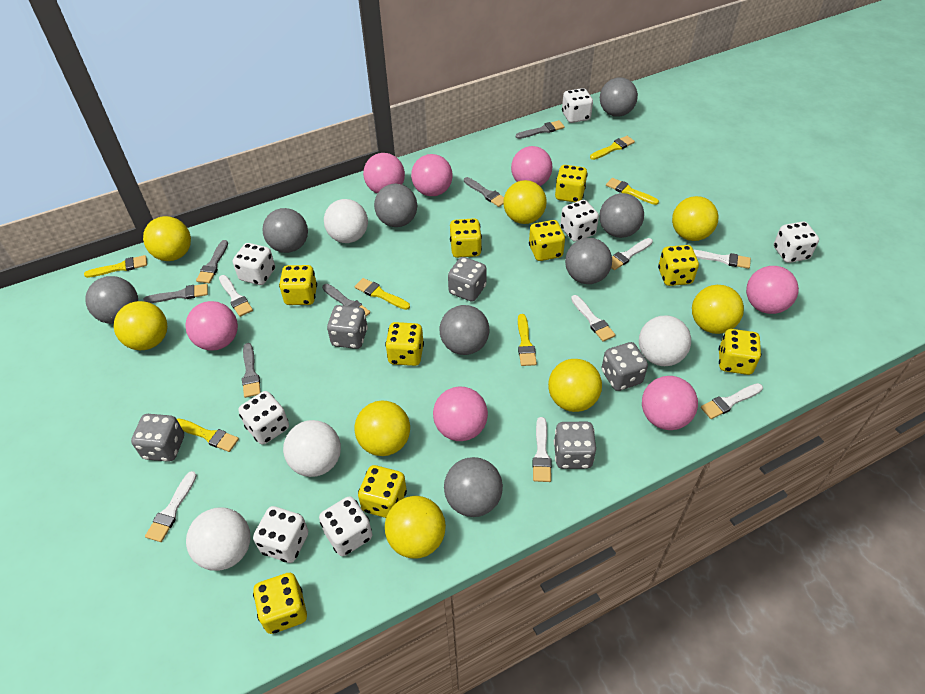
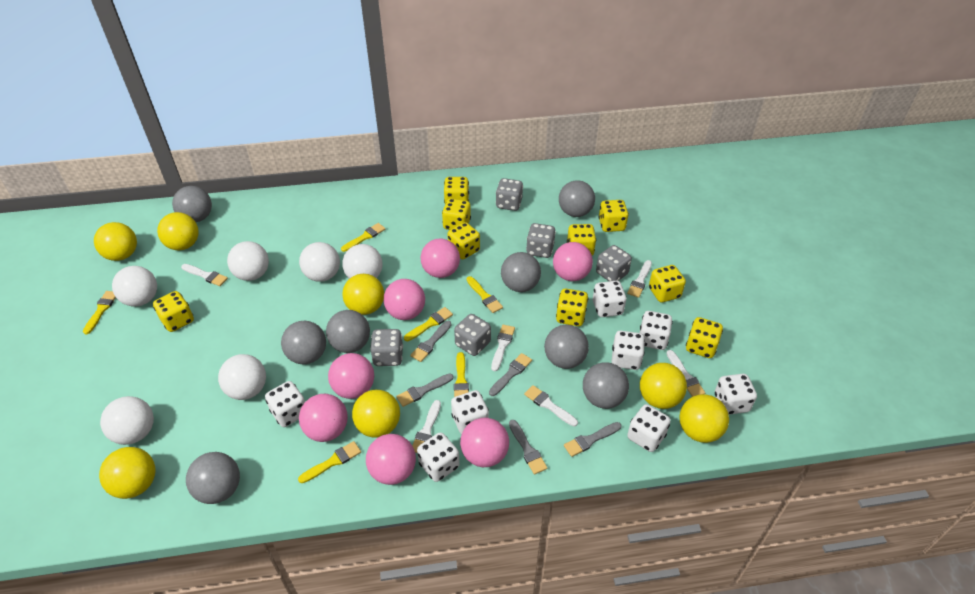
grey brush: 6 -> 5
white ball: 4 -> 6
white brush: 7 -> 6
white dice: 7 -> 8
yellow ball: 8 -> 7

